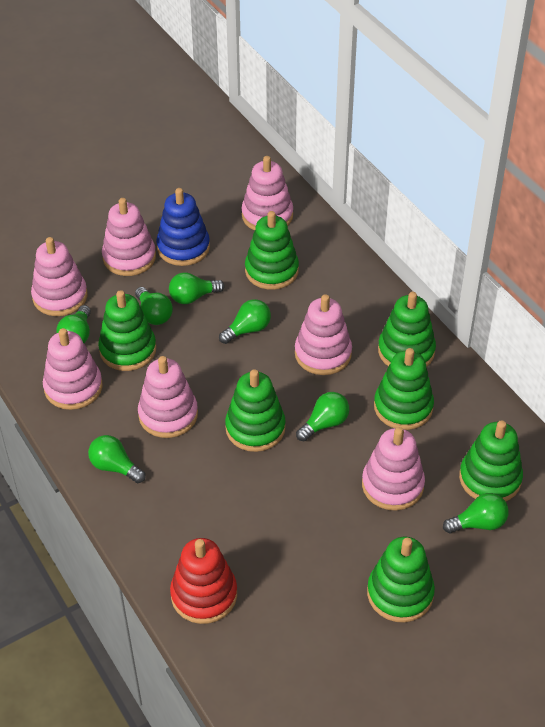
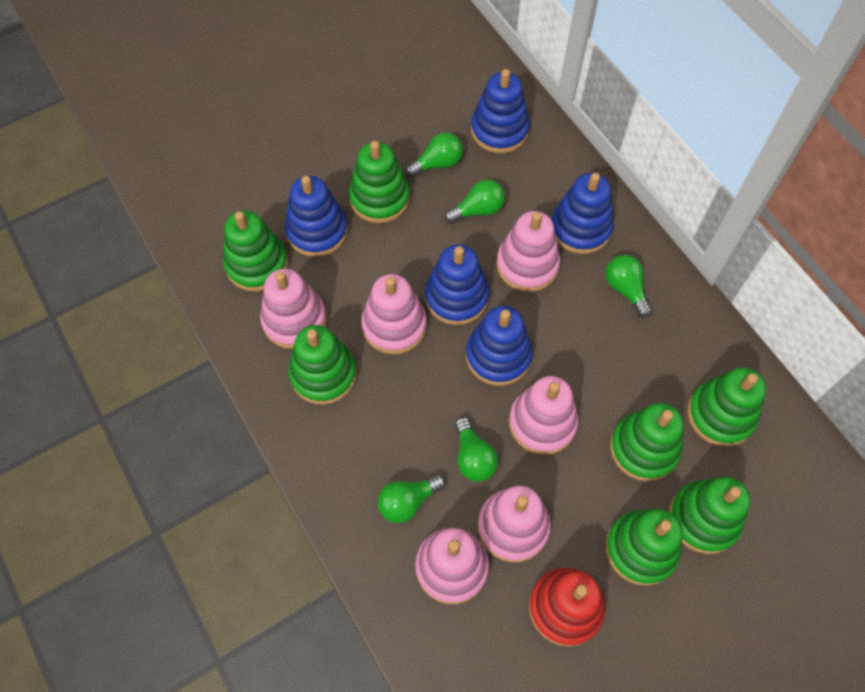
blue stacking toy: 1 -> 5
green light bulb: 7 -> 5
pink stacking toy: 7 -> 6

